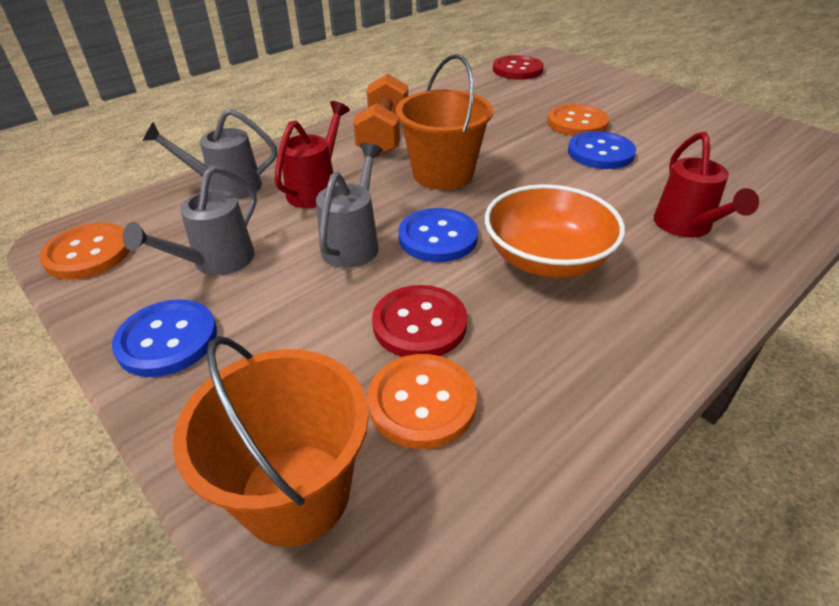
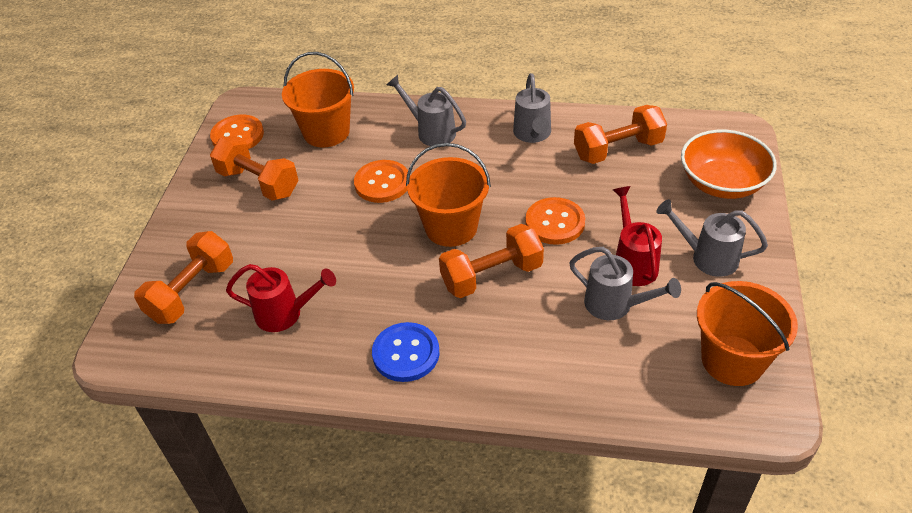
blue button: 3 -> 1
grey watering can: 3 -> 4
orange bucket: 2 -> 3
orange dumbbell: 1 -> 4
red button: 2 -> 0

